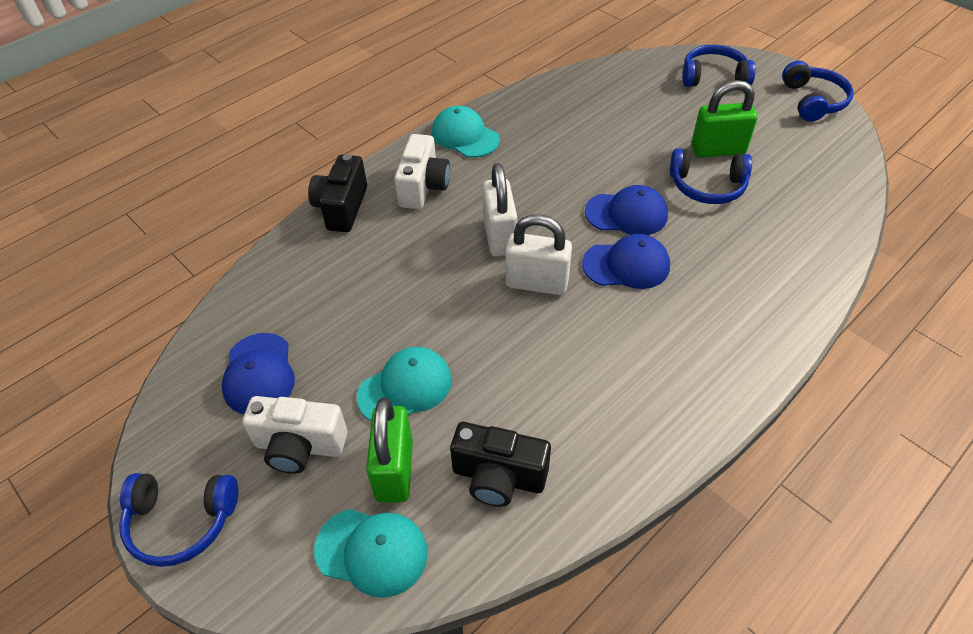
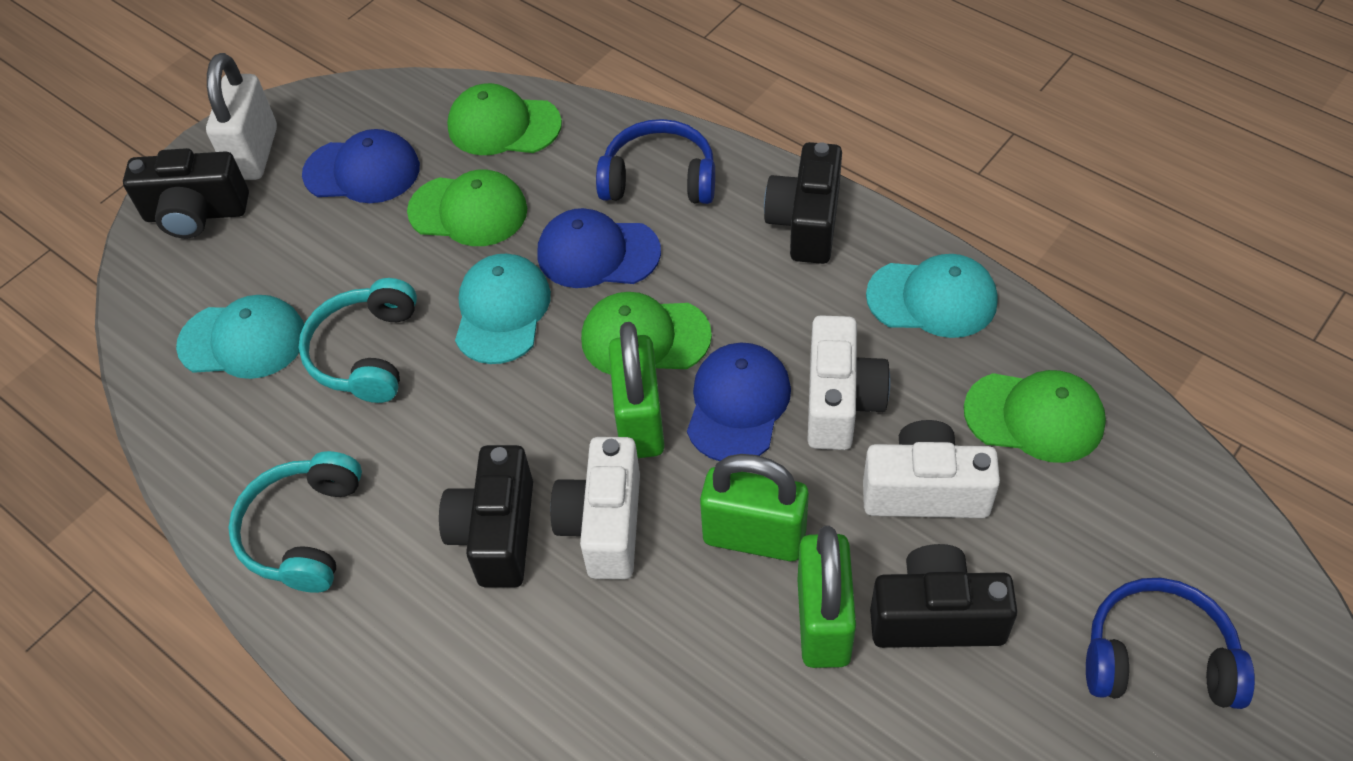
black camera: 2 -> 4
blue headphones: 4 -> 2
green cap: 0 -> 4
green padlock: 2 -> 3
turquoise headphones: 0 -> 2
white camera: 2 -> 3
white padlock: 2 -> 1

